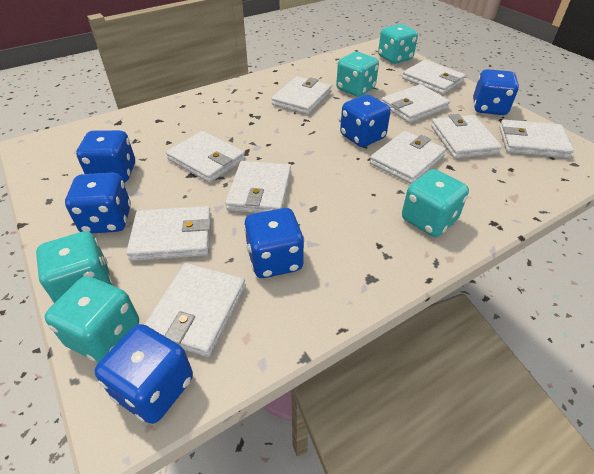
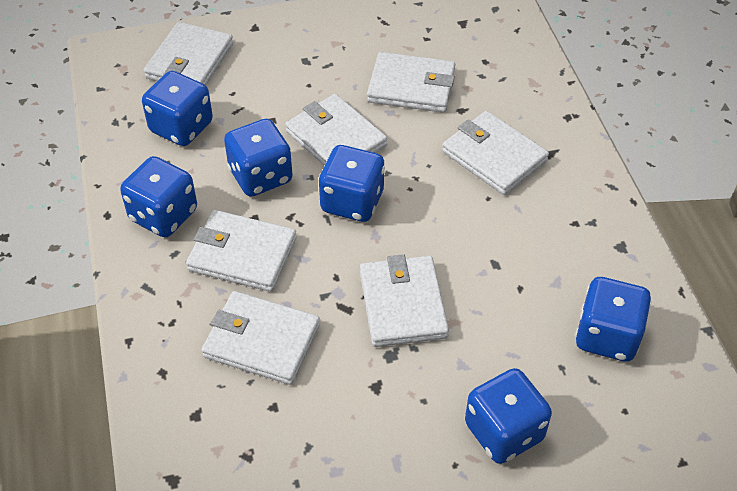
turquoise dice: 5 -> 0
white wallet: 10 -> 7

